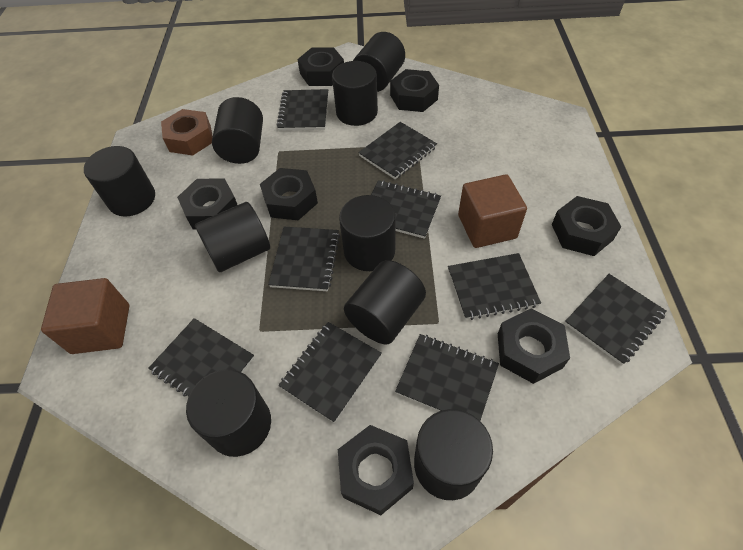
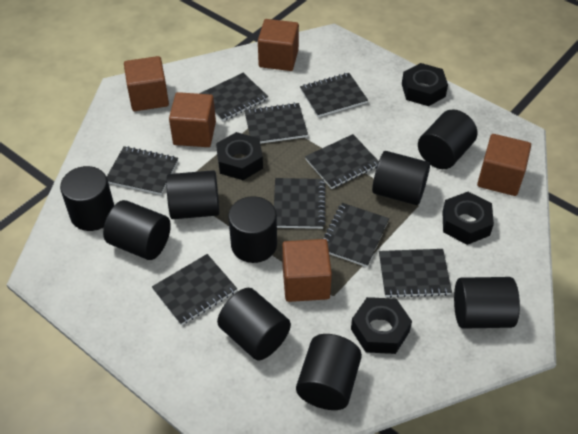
black nut: 7 -> 4
brown cube: 2 -> 5
brown nut: 1 -> 0

